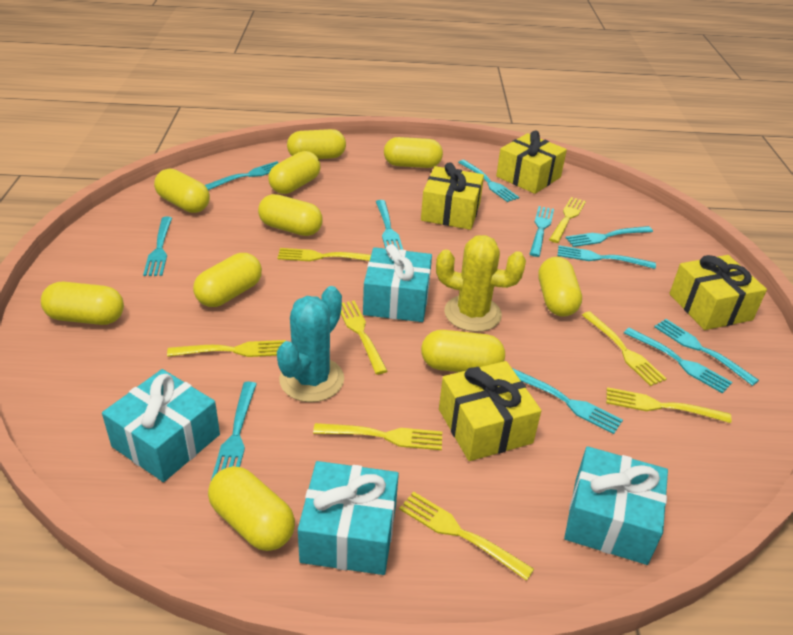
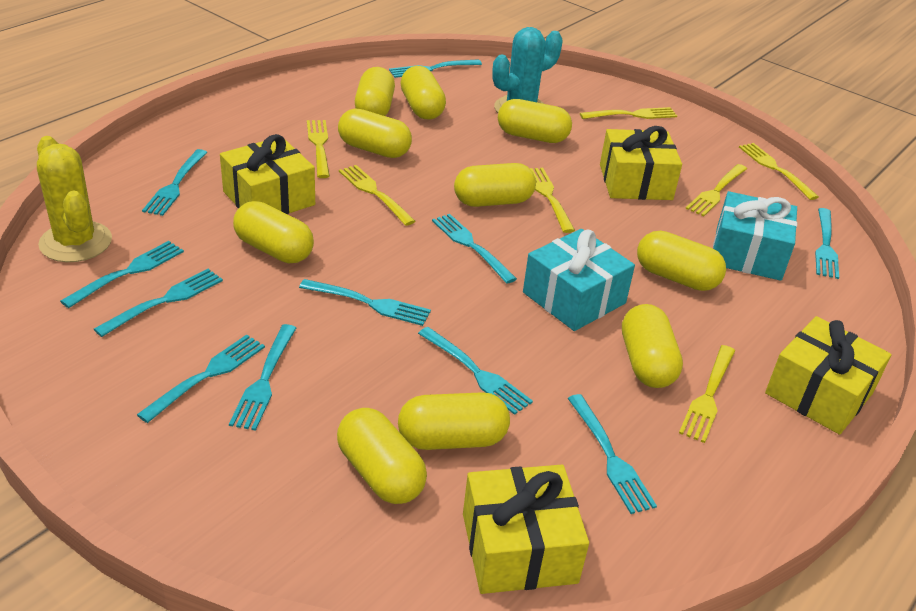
turquoise gift: 4 -> 2
yellow fork: 8 -> 7

